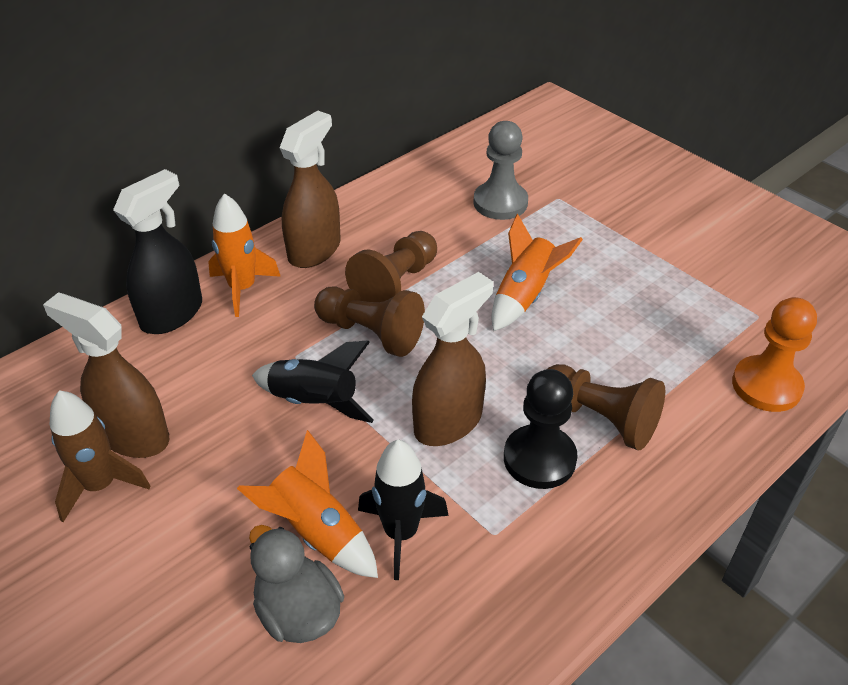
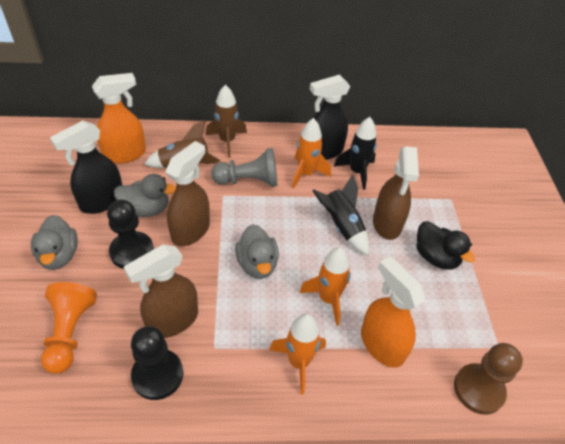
black duck: 0 -> 1
black pawn: 1 -> 2
black spray bottle: 1 -> 2
brown pawn: 3 -> 1
brown rocket: 1 -> 2
grey duck: 1 -> 3
orange spray bottle: 0 -> 2

